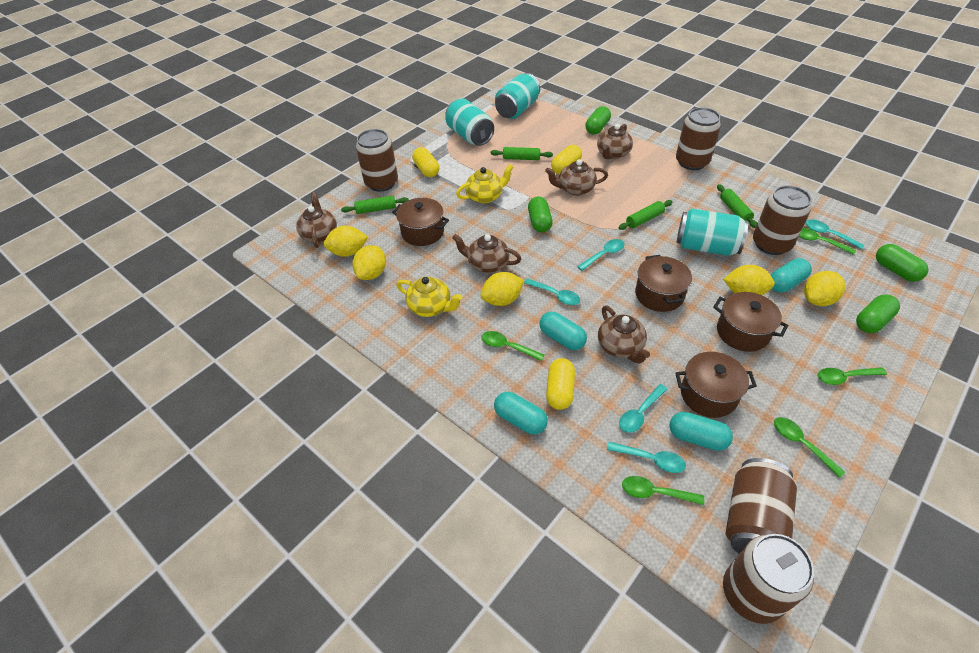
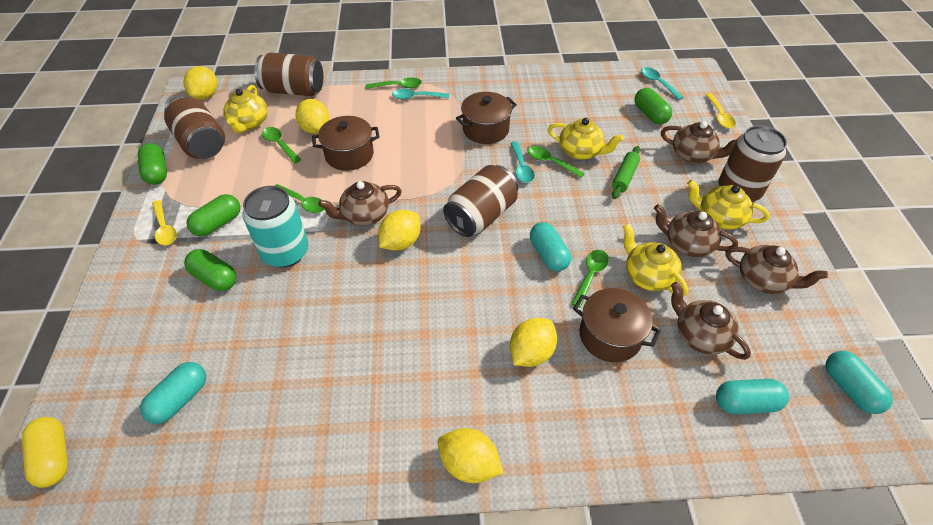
brown can: 5 -> 4
brown pot: 4 -> 3
green rolling pin: 4 -> 1
turquoise can: 3 -> 1
turquoise spoon: 5 -> 3
yellow capsule: 3 -> 1
yellow spoon: 0 -> 2
yellow teapot: 2 -> 4

